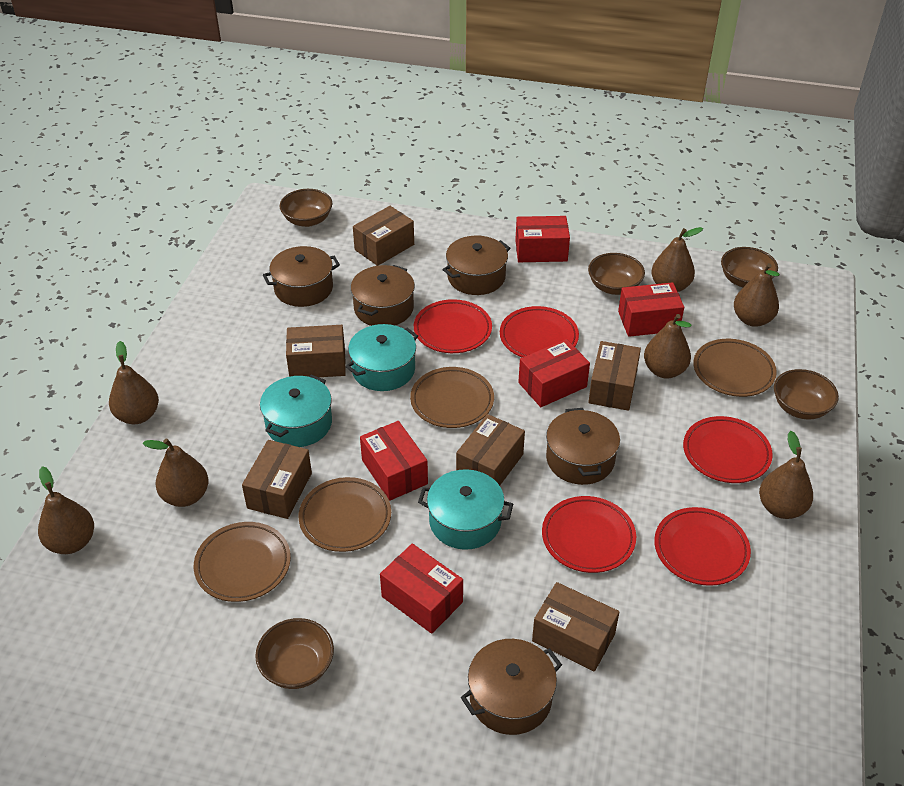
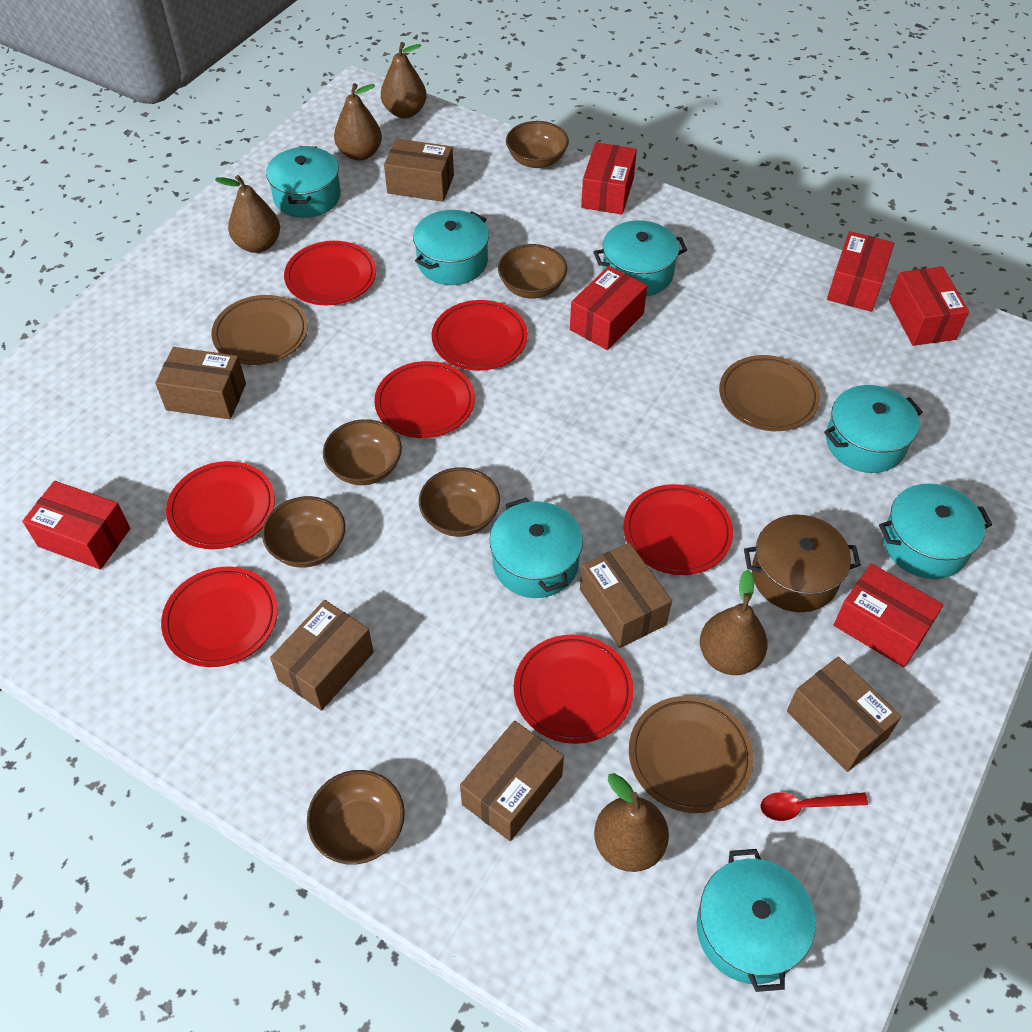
brown bowl: 5 -> 6
brown pear: 7 -> 5
brown plate: 4 -> 3
brown pot: 5 -> 1
red box: 5 -> 6
red plate: 5 -> 7
red spoon: 0 -> 1
turquoise pot: 3 -> 7

